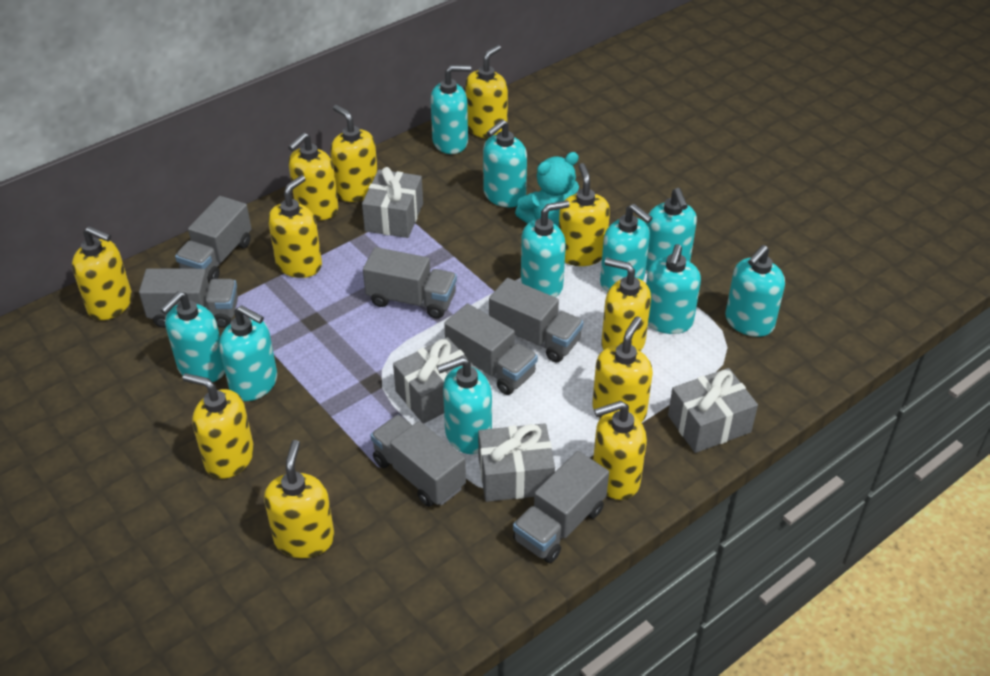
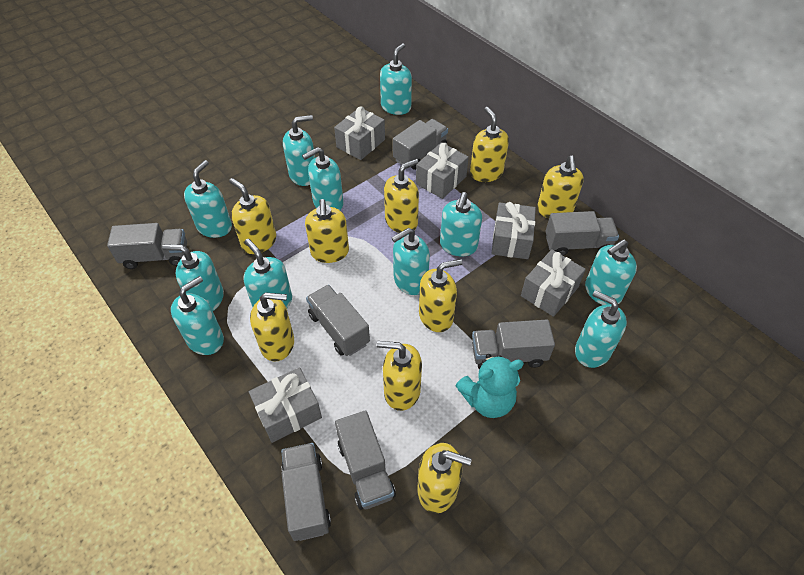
grey gift: 4 -> 5
turquoise soap dispenser: 10 -> 11
yellow soap dispenser: 11 -> 9

